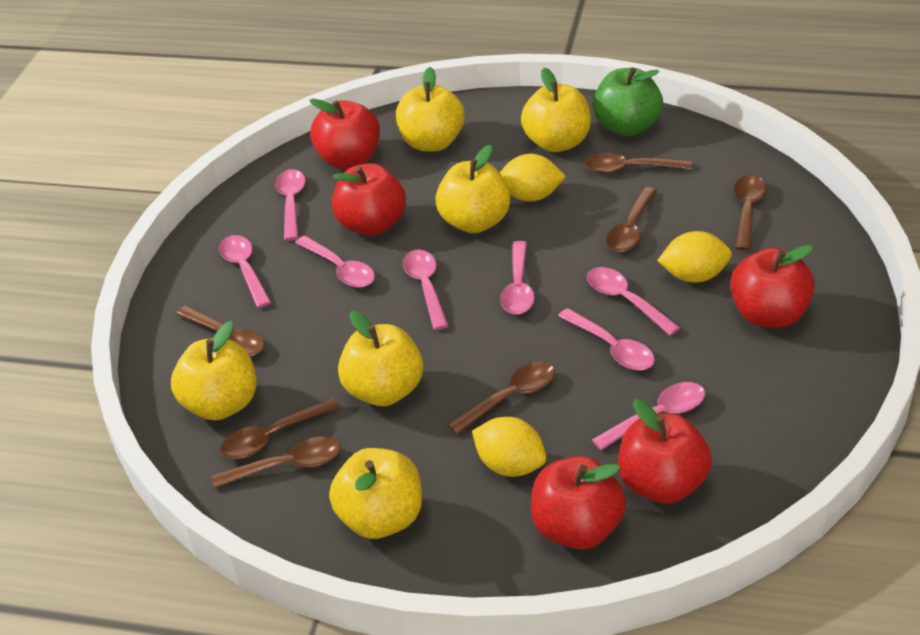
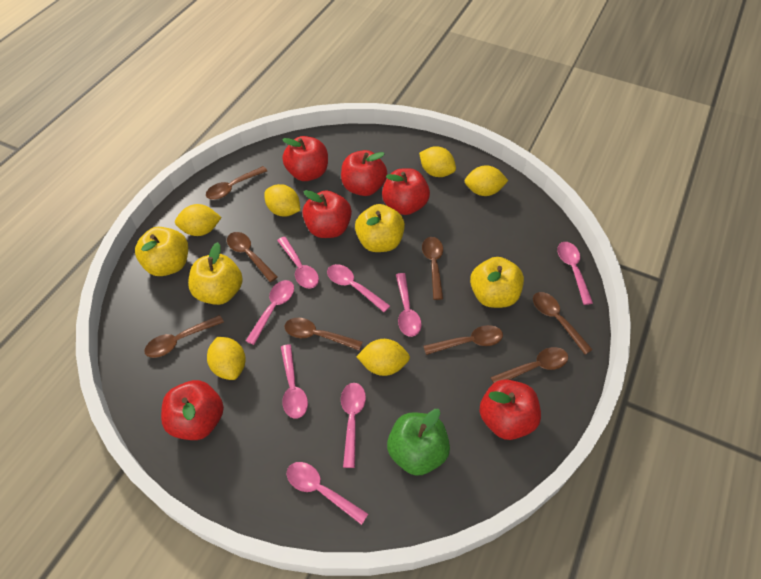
brown spoon: 7 -> 8
red apple: 5 -> 6
yellow apple: 6 -> 4
yellow lemon: 3 -> 6

